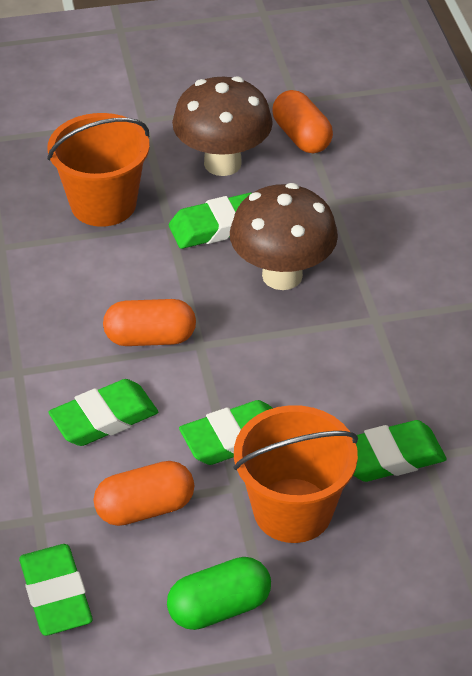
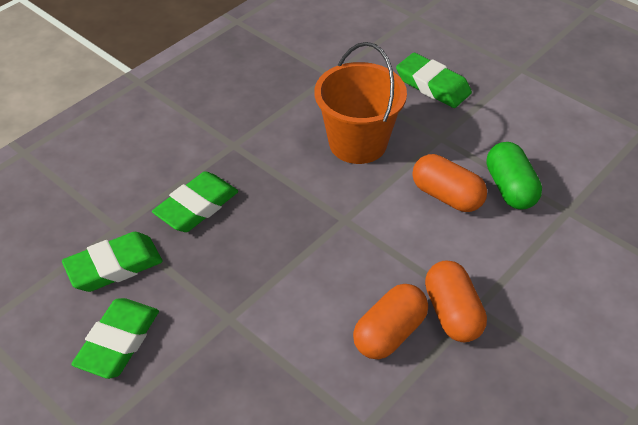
brown mushroom: 2 -> 0
green eraser: 5 -> 4
orange bucket: 2 -> 1

